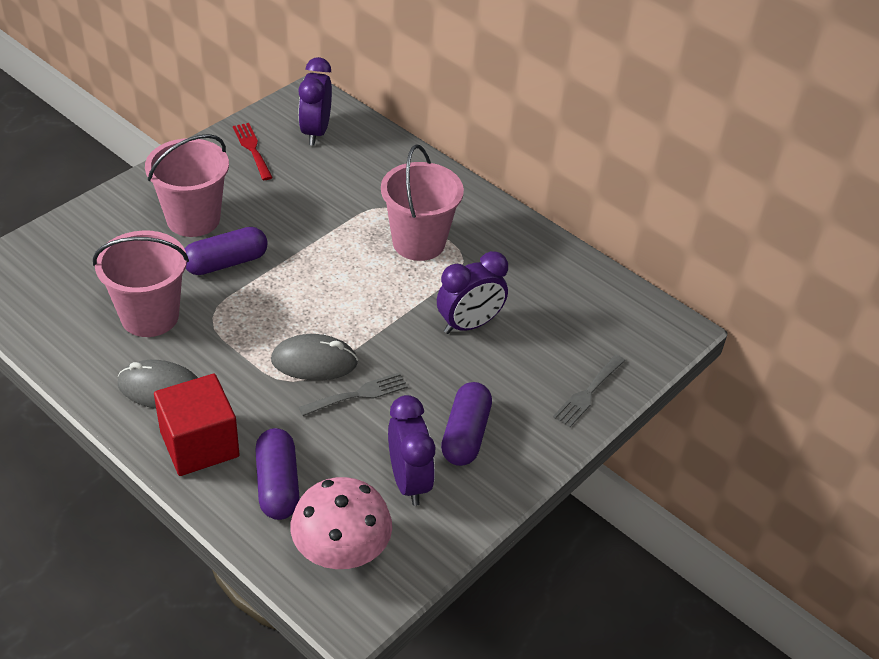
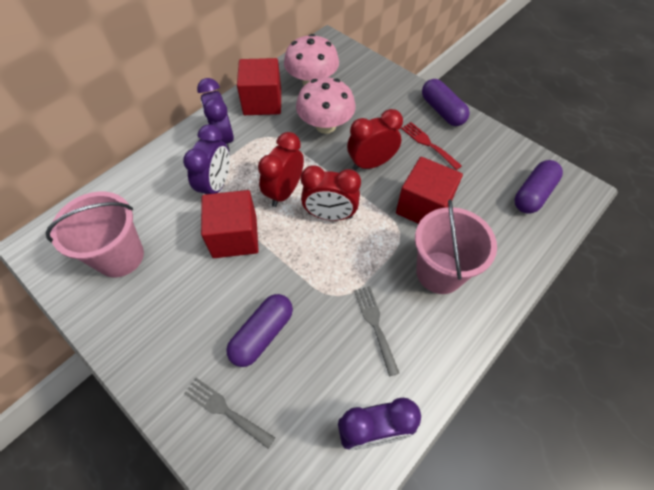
grey mouse: 2 -> 0
pink bucket: 3 -> 2
pink mushroom: 1 -> 2
red clock: 0 -> 3
red cube: 1 -> 3

